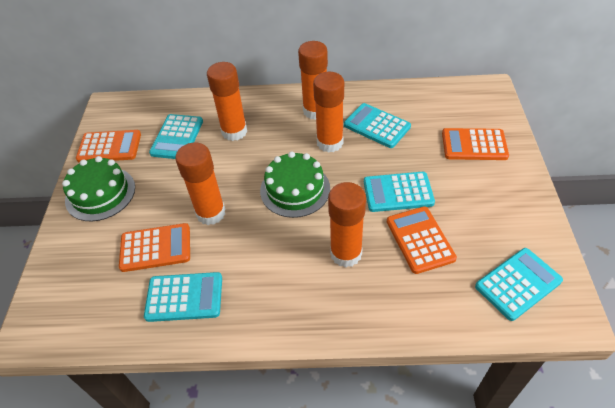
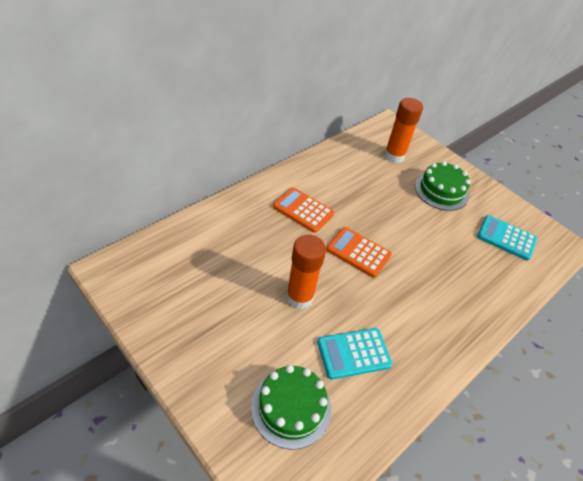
orange calculator: 4 -> 2
orange glue stick: 5 -> 2
turquoise calculator: 5 -> 2

